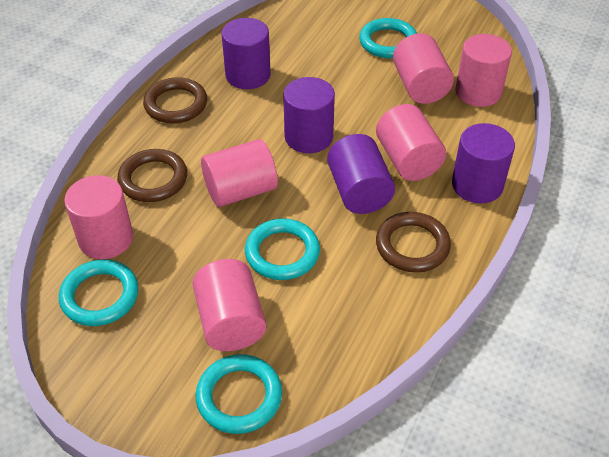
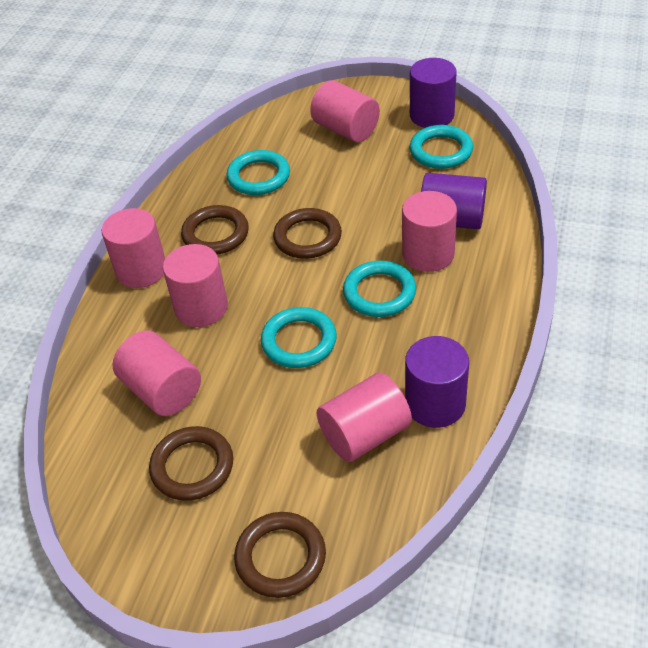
brown ring: 3 -> 4
purple cylinder: 4 -> 3

